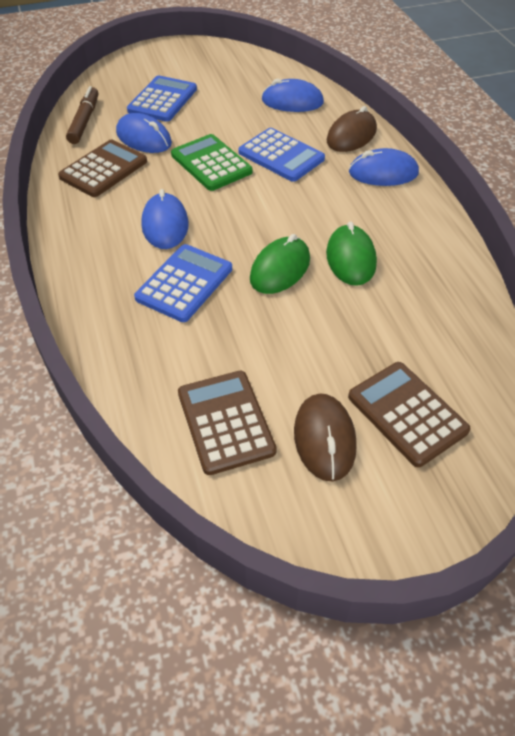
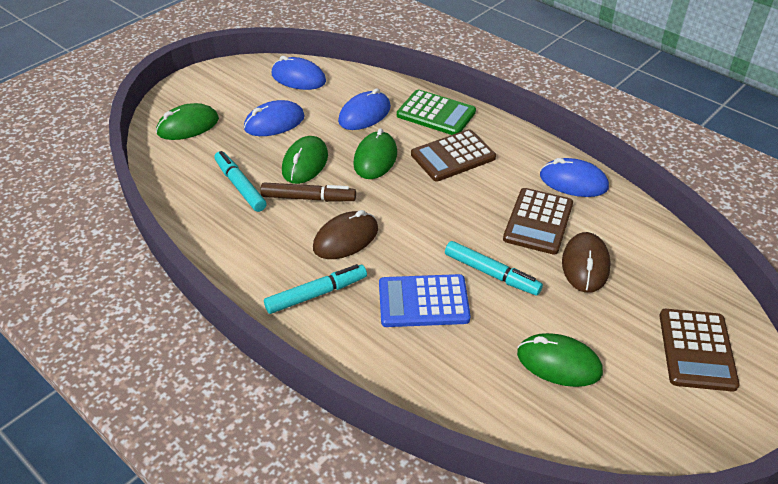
blue calculator: 3 -> 1
green mouse: 2 -> 4
turquoise marker: 0 -> 3

